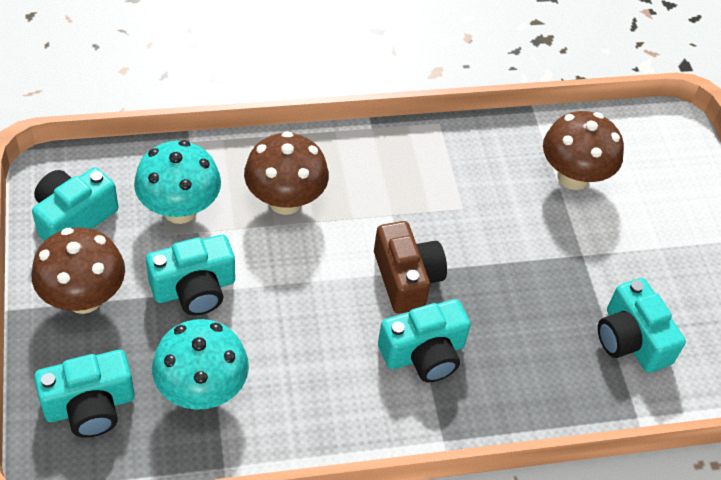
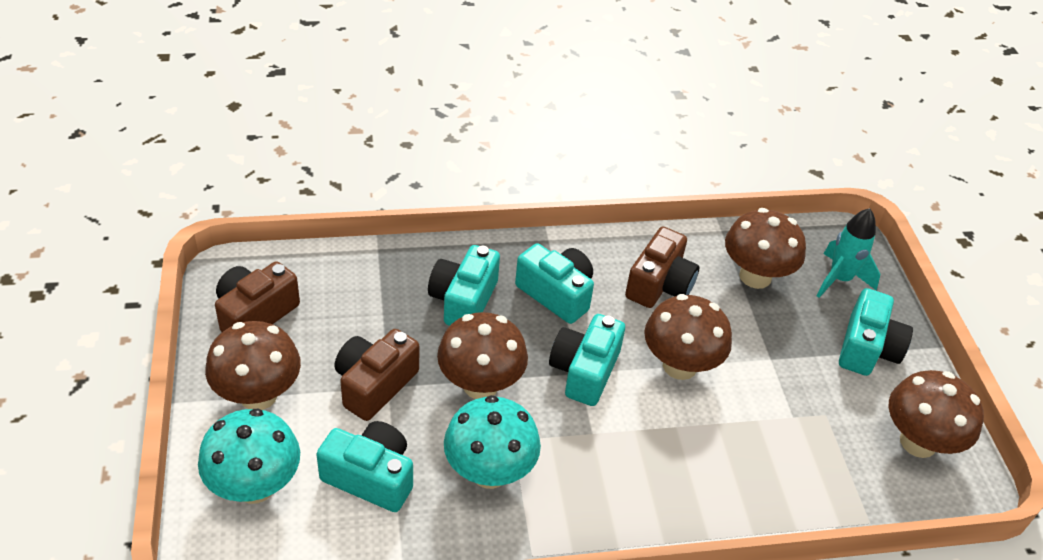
brown camera: 1 -> 3
brown mushroom: 3 -> 5
turquoise rocket: 0 -> 1

